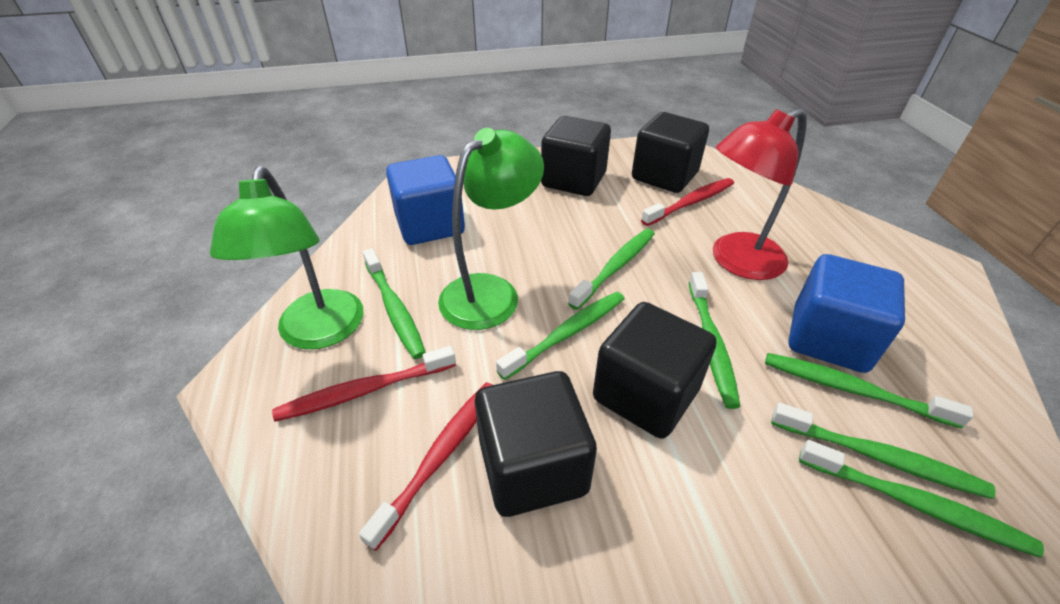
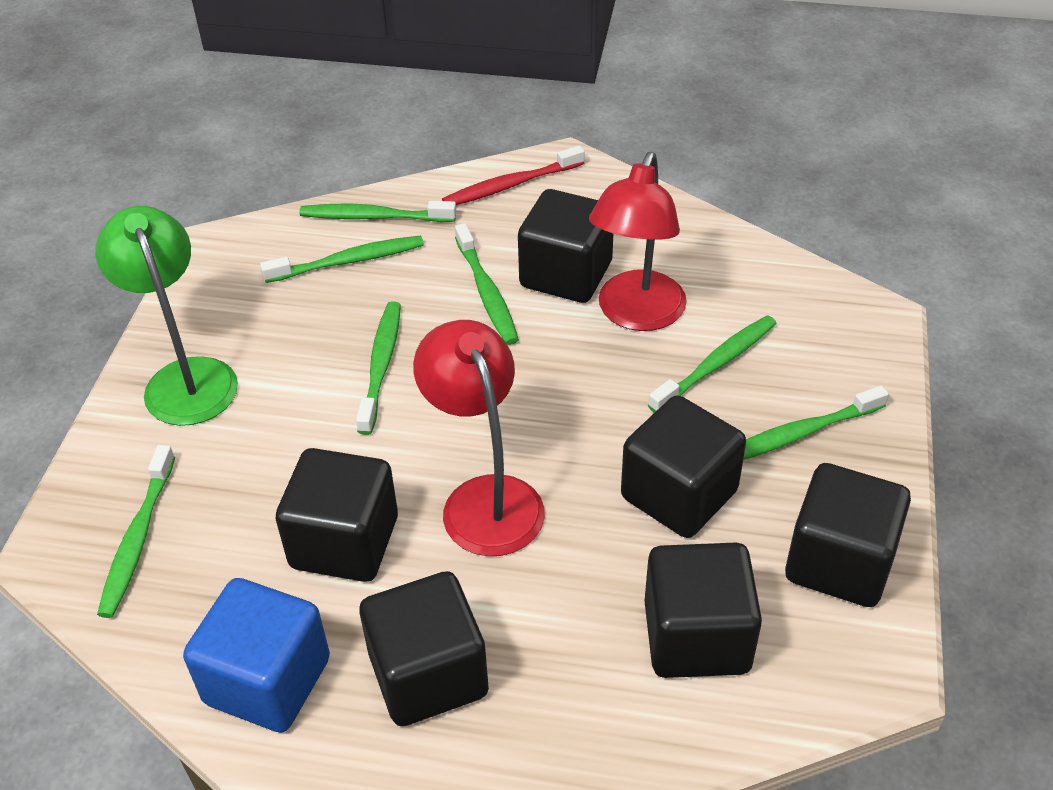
black cube: 4 -> 6
blue cube: 2 -> 1
green lamp: 2 -> 1
red lamp: 1 -> 2
red toothbrush: 3 -> 1

